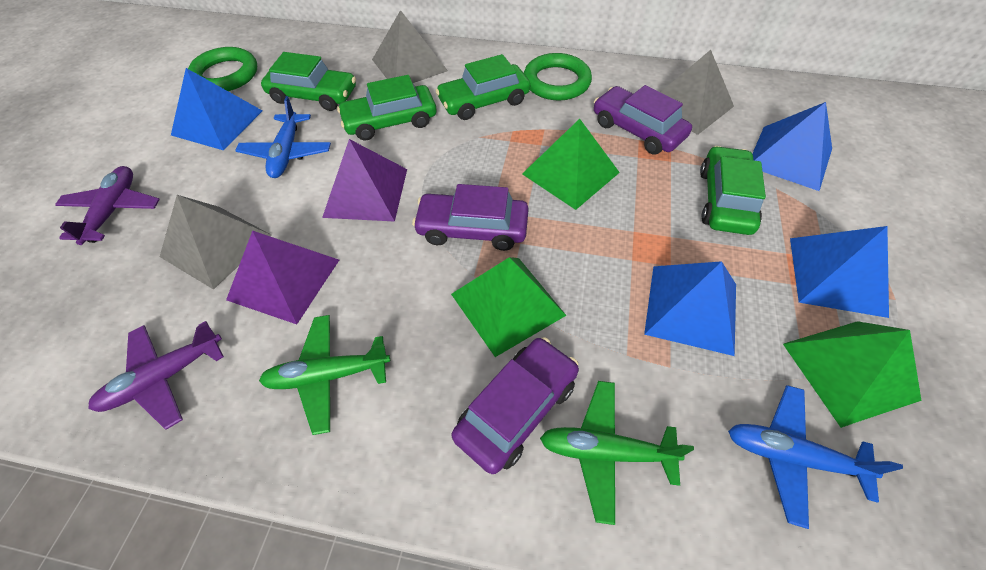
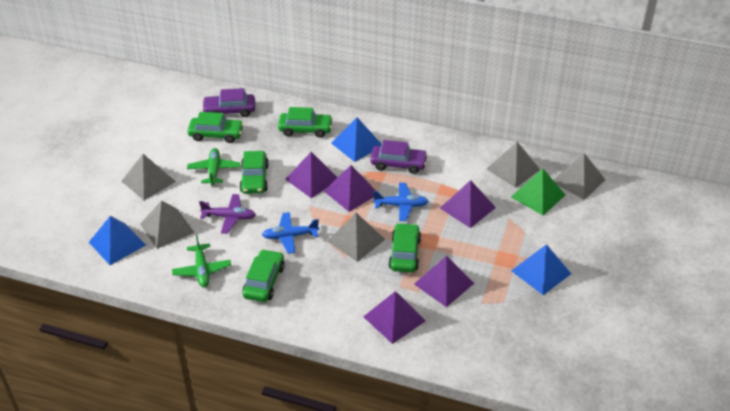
blue pyramid: 4 -> 3
green car: 4 -> 5
green pyramid: 3 -> 1
green ring: 2 -> 0
grey pyramid: 3 -> 5
purple car: 3 -> 2
purple plane: 2 -> 1
purple pyramid: 2 -> 5

